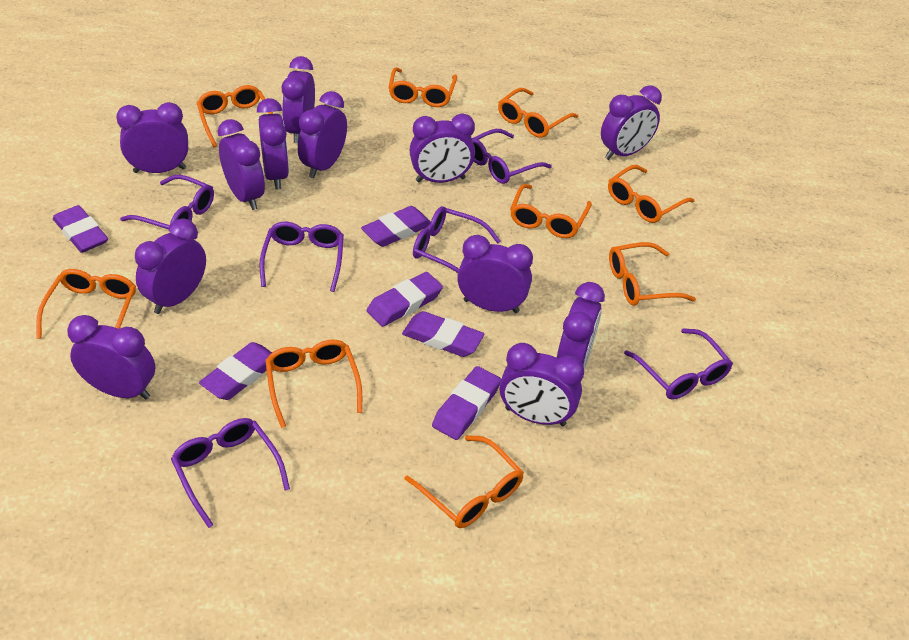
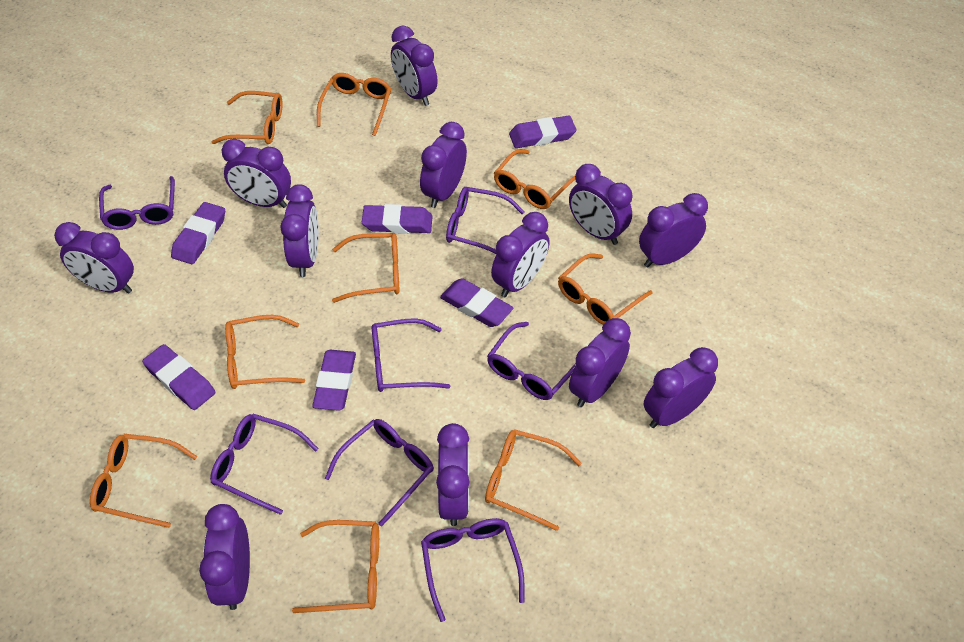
purple glasses: 6 -> 7

